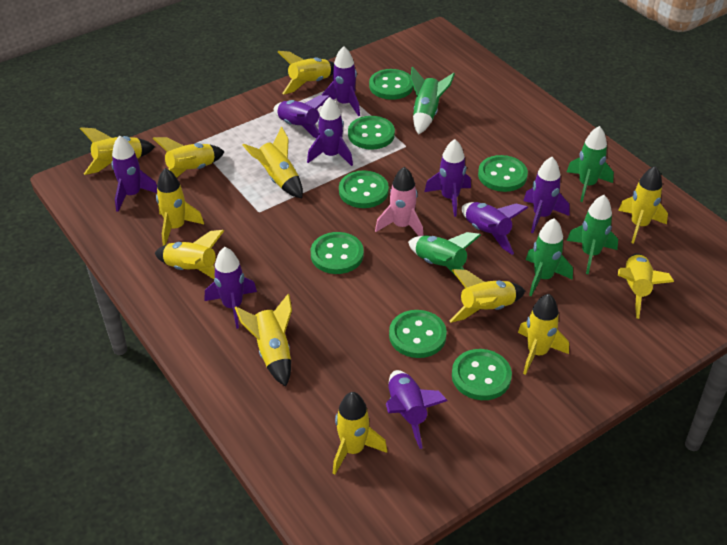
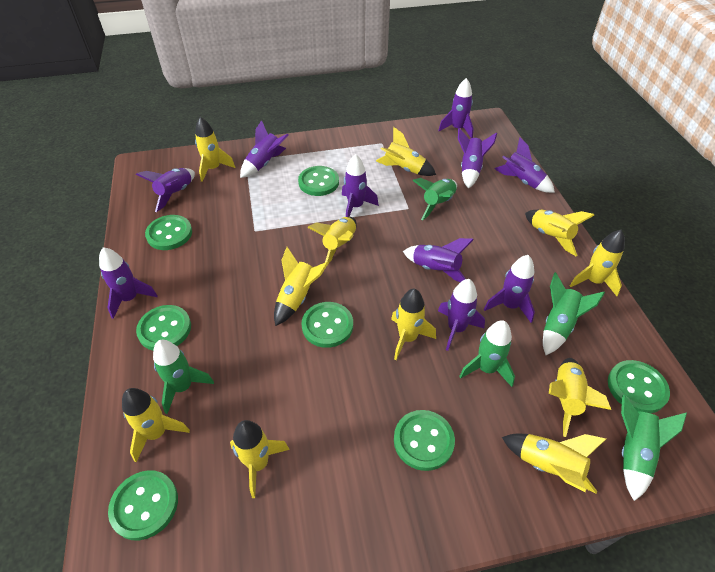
pink rocket: 1 -> 0
purple rocket: 9 -> 10
yellow rocket: 12 -> 11

